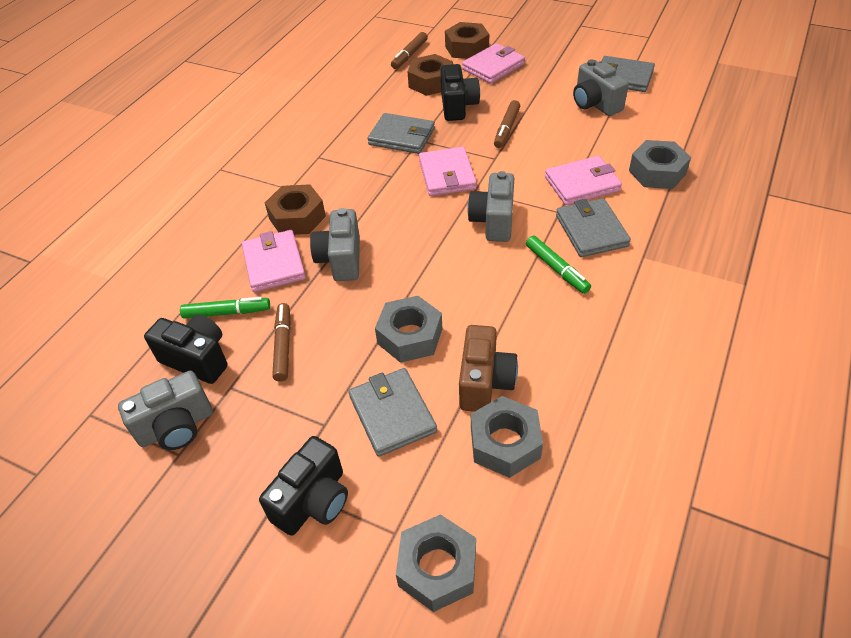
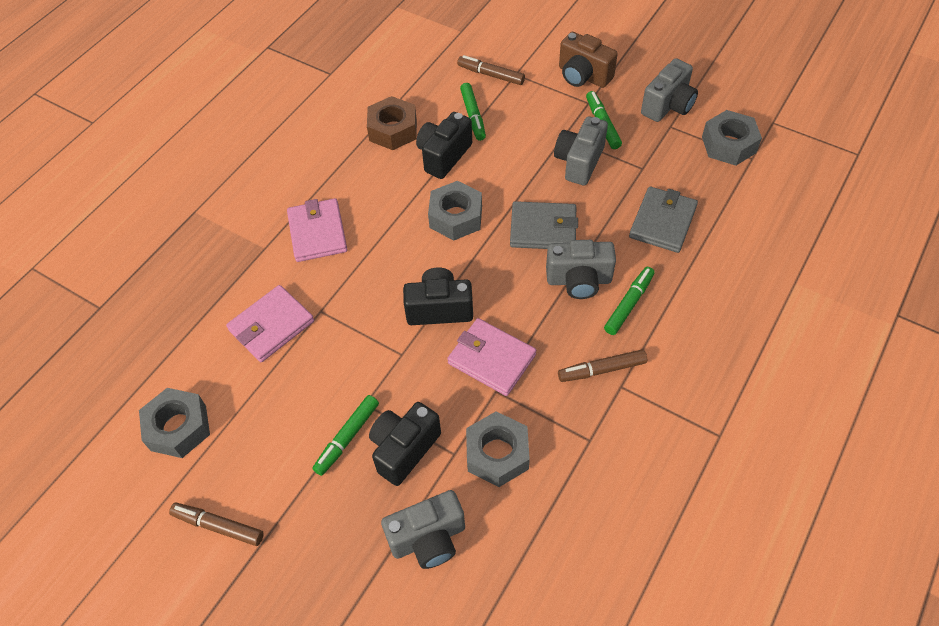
brown nut: 3 -> 1
green marker: 2 -> 4
grey wallet: 4 -> 2
pink wallet: 4 -> 3

